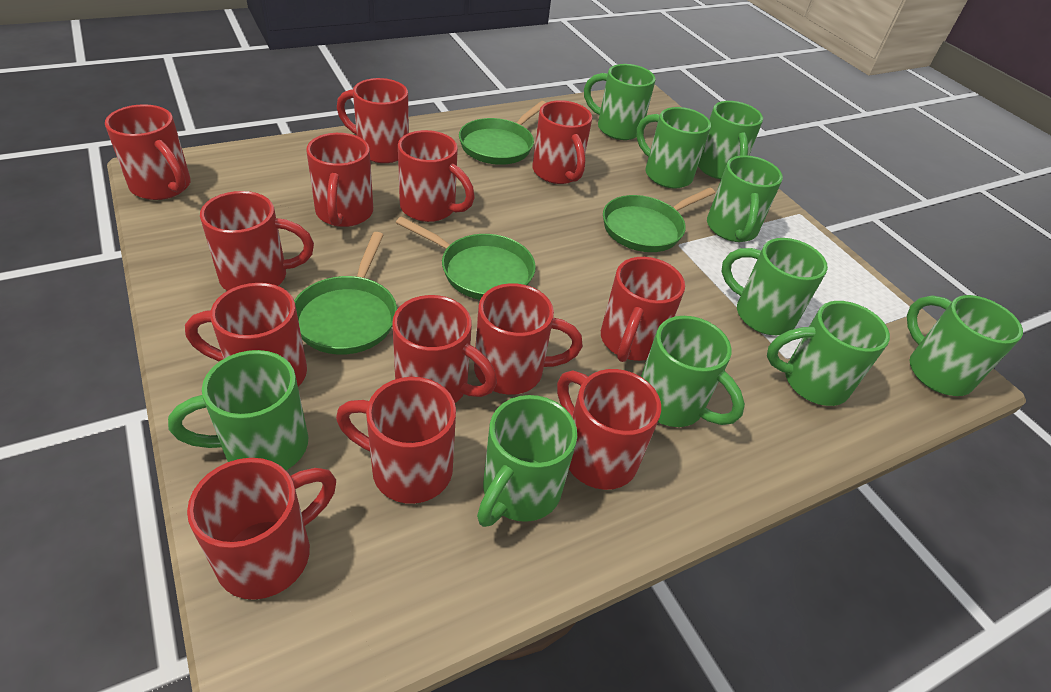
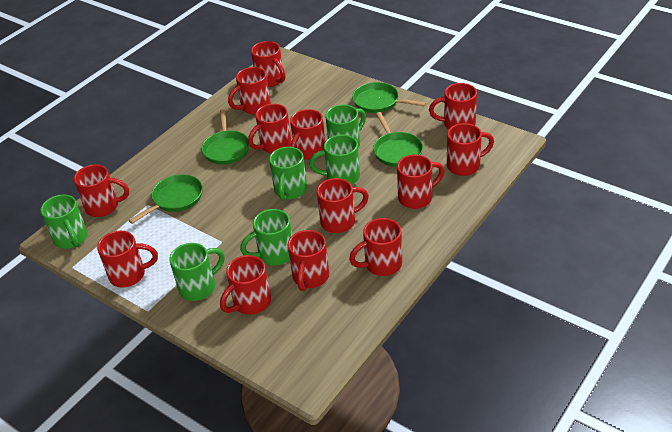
green mug: 10 -> 6

